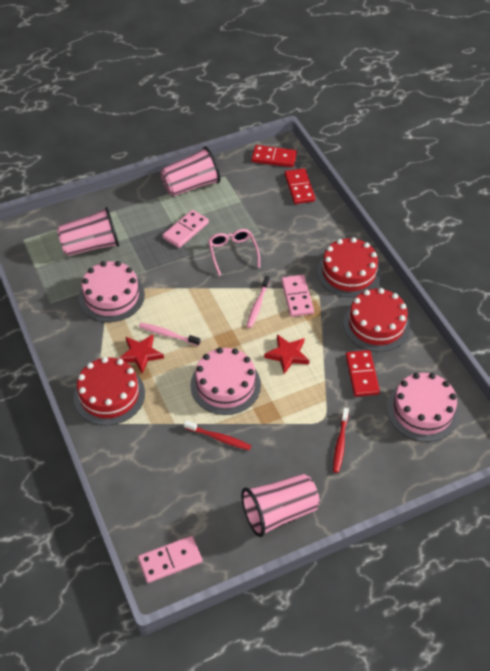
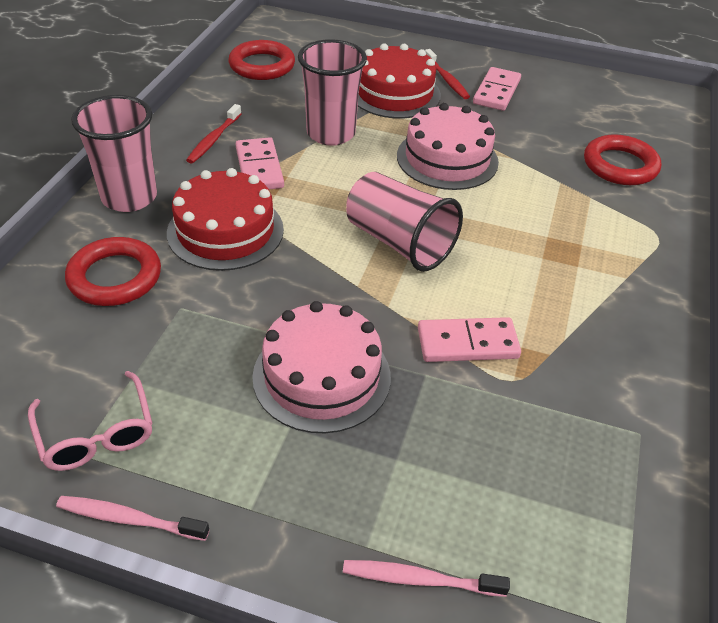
pink cake: 3 -> 2
red cake: 3 -> 2
red domino: 3 -> 0
red ring: 0 -> 3
red star: 2 -> 0

